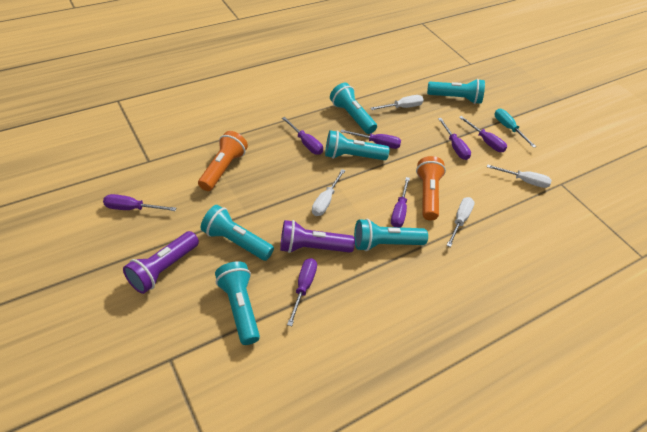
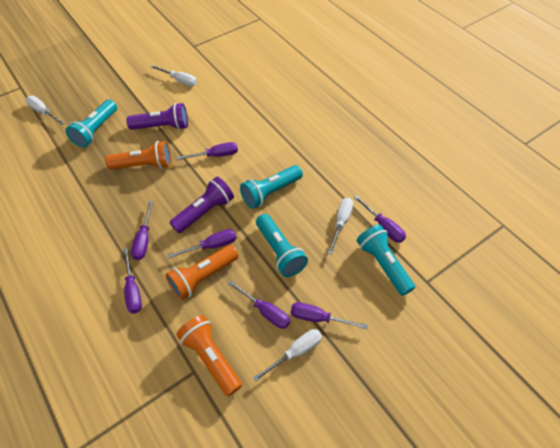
orange flashlight: 2 -> 3
turquoise flashlight: 6 -> 4
turquoise screwdriver: 1 -> 0

